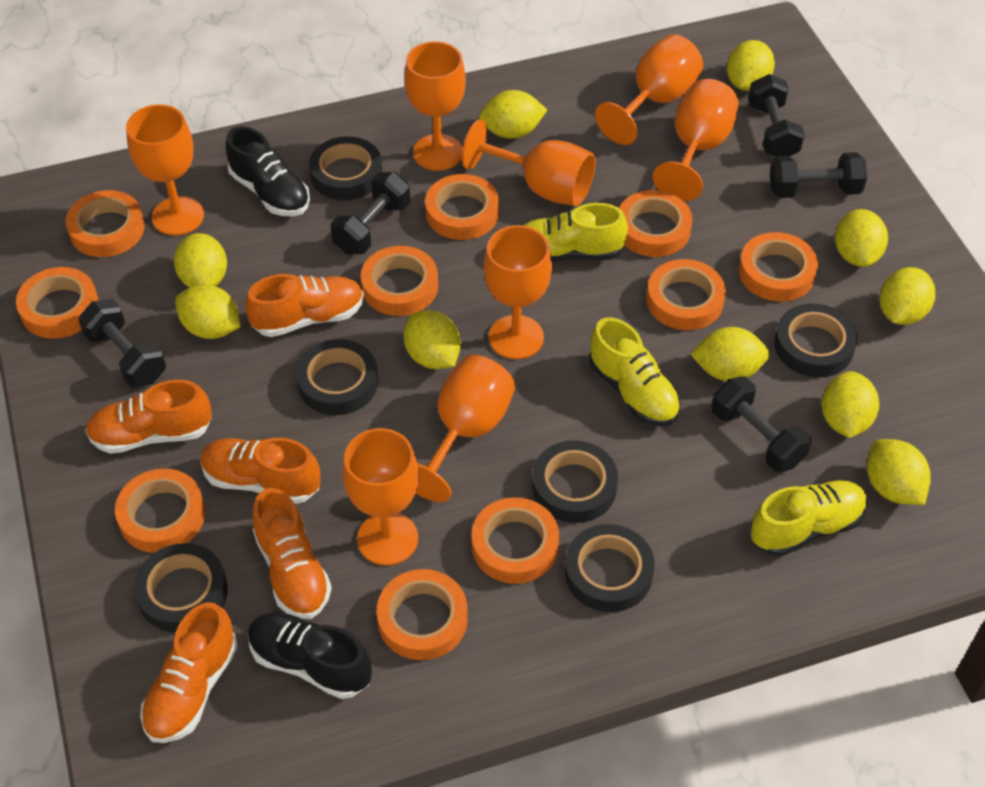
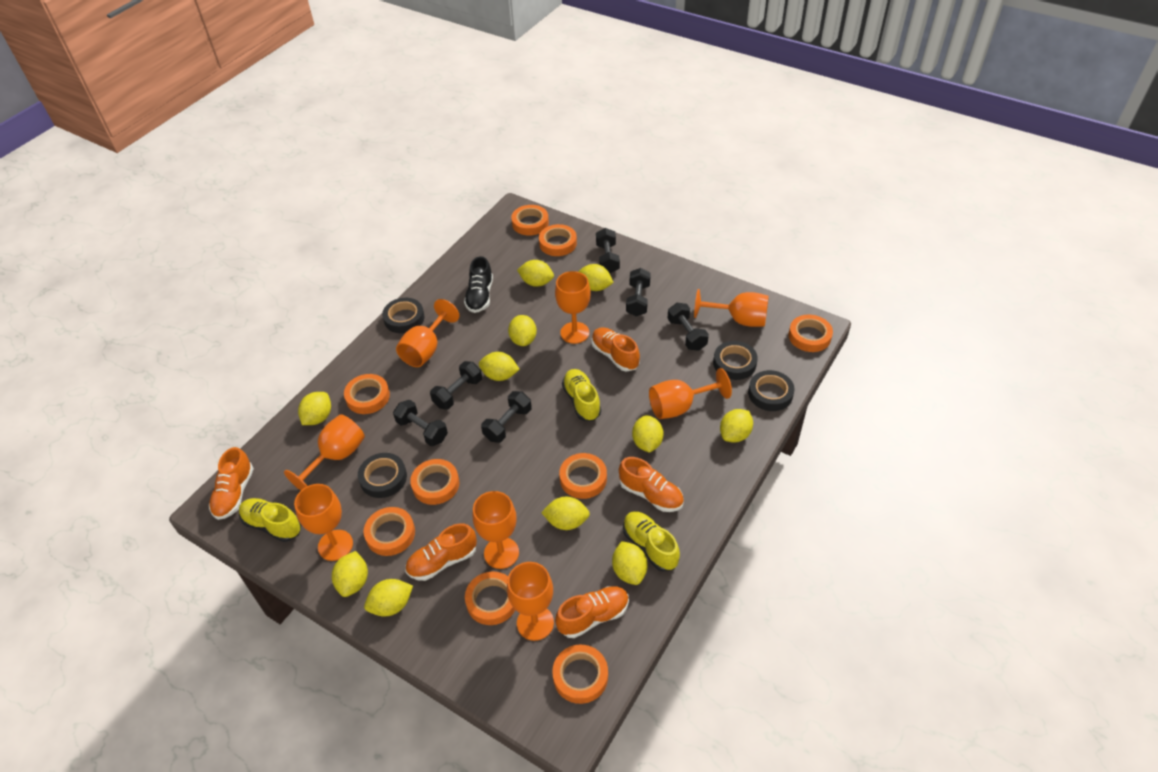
black dumbbell: 5 -> 6
black shoe: 2 -> 1
black tape: 6 -> 4
orange tape: 10 -> 9
yellow lemon: 10 -> 11

